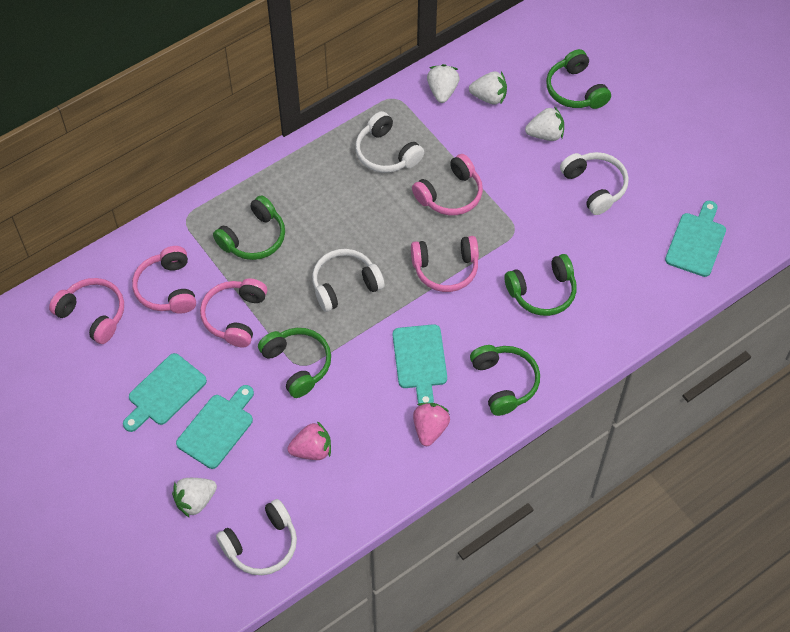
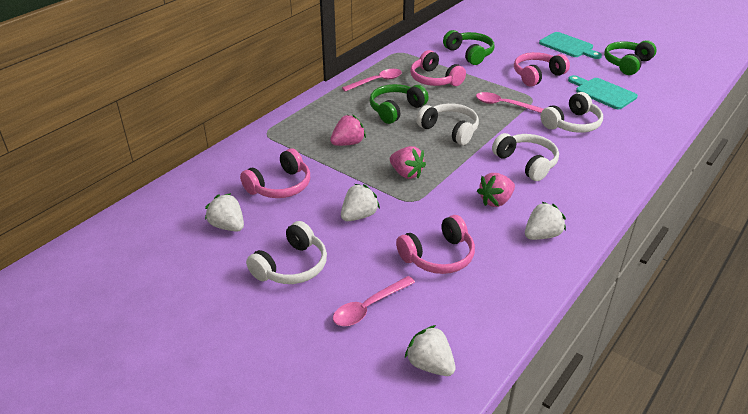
green headphones: 5 -> 3
pink headphones: 5 -> 4
pink spoon: 0 -> 3
pink strawberry: 2 -> 3
turquoise cutting board: 4 -> 2

